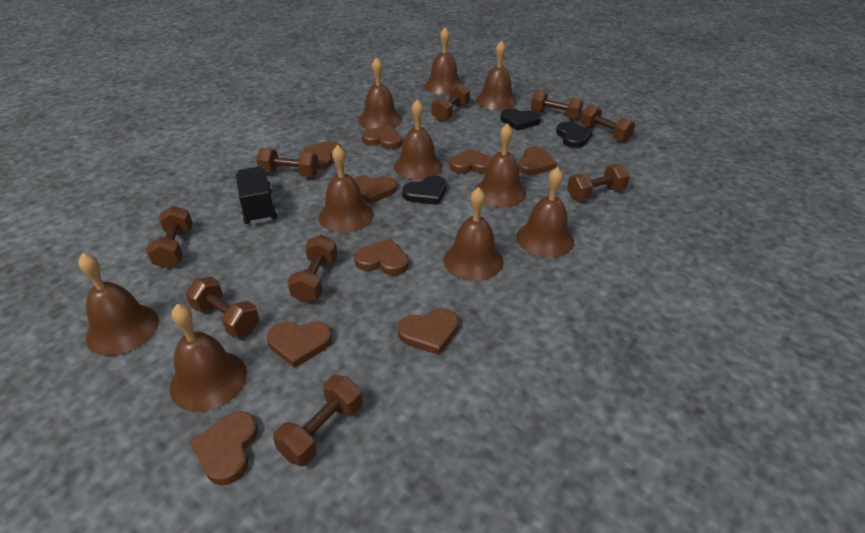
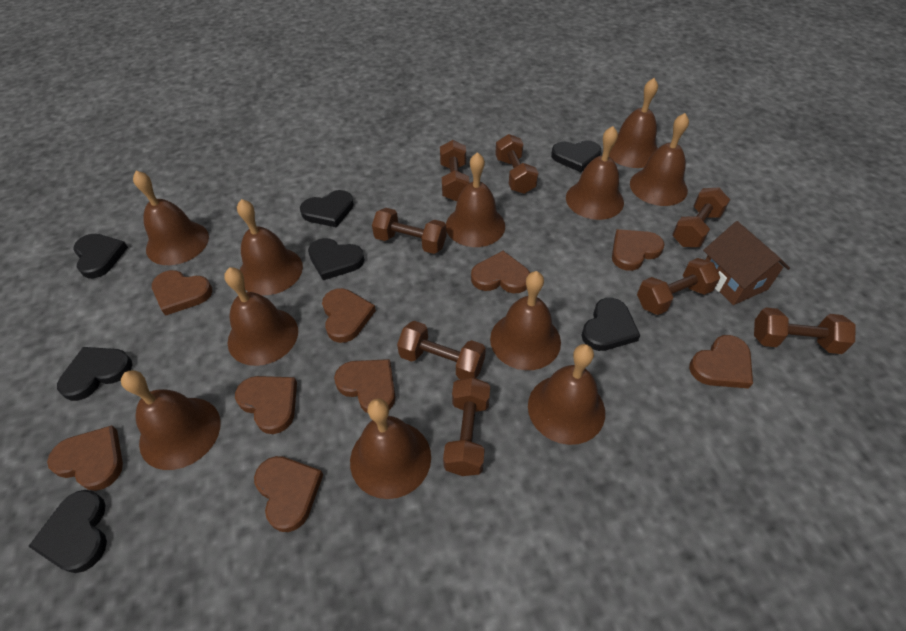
black heart: 3 -> 7
black truck: 1 -> 0
brown bell: 10 -> 11
brown dumbbell: 9 -> 8
brown house: 0 -> 1

